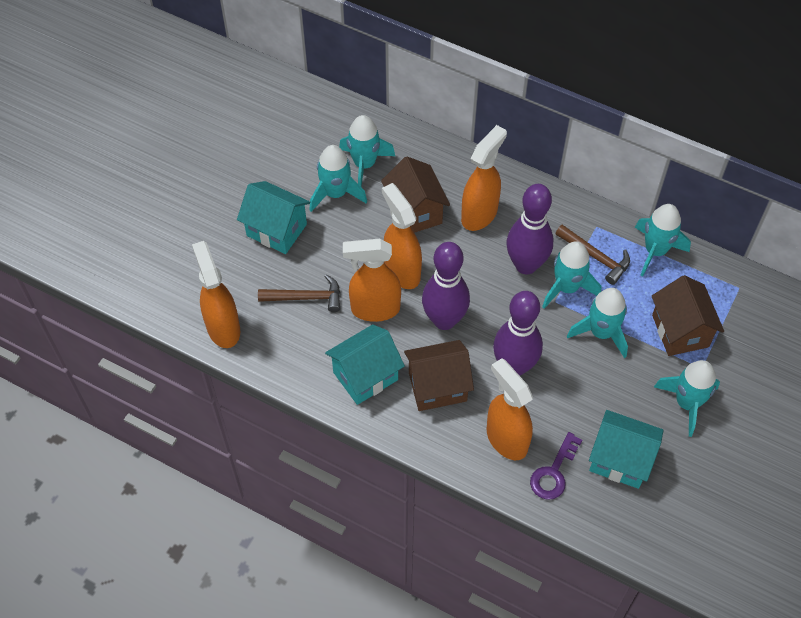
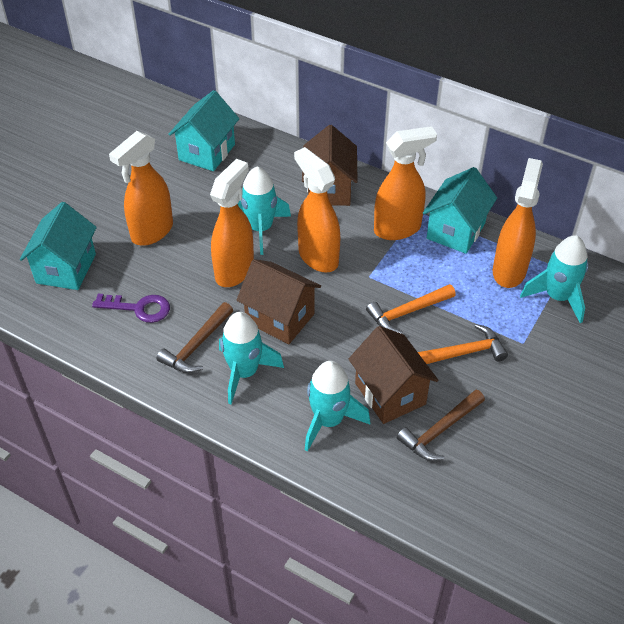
orange hammer: 0 -> 2
purple bowling pin: 3 -> 0
turquoise rocket: 6 -> 4

